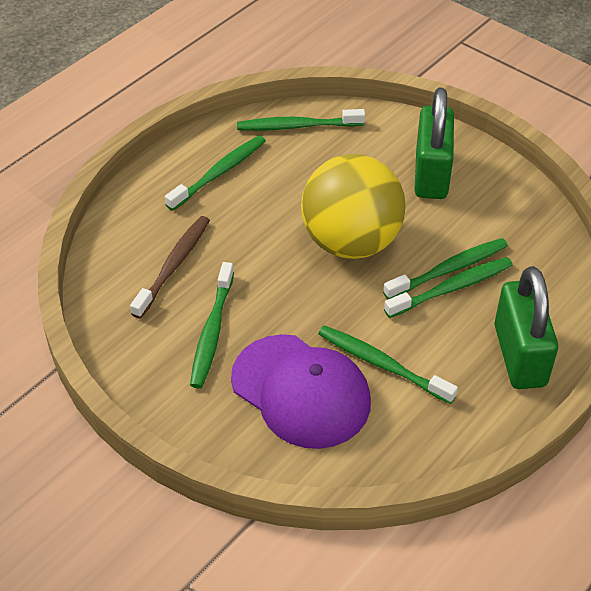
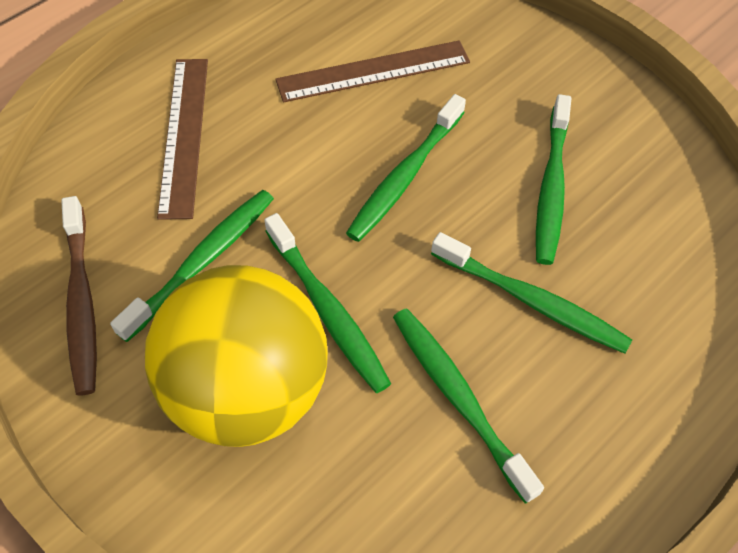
brown ruler: 0 -> 2
green padlock: 2 -> 0
purple cap: 1 -> 0

